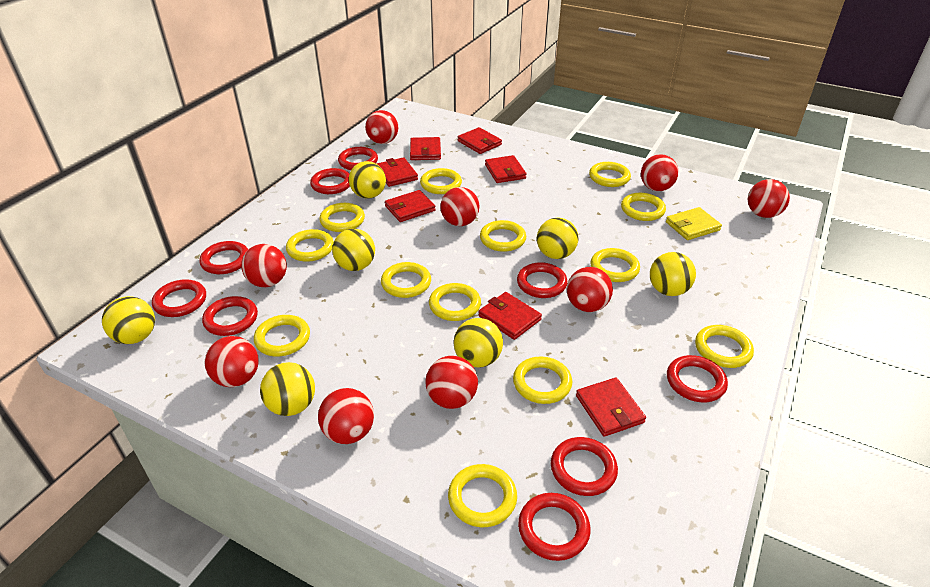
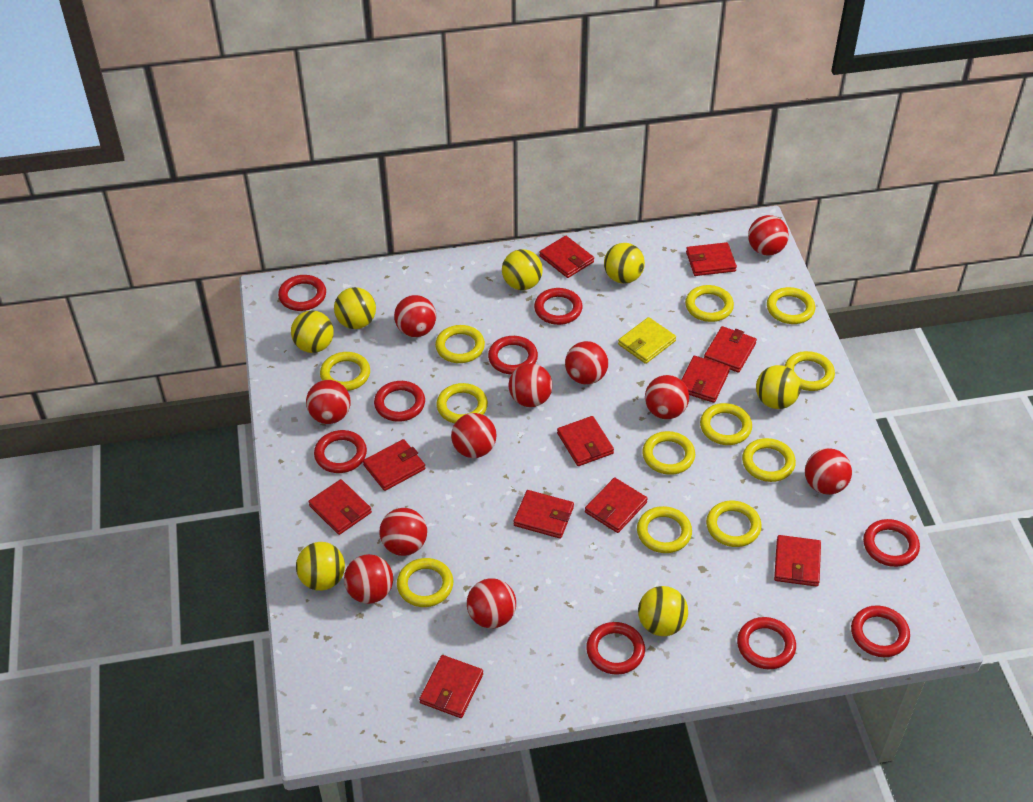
red ball: 9 -> 11
red wallet: 7 -> 11
yellow ring: 13 -> 12

